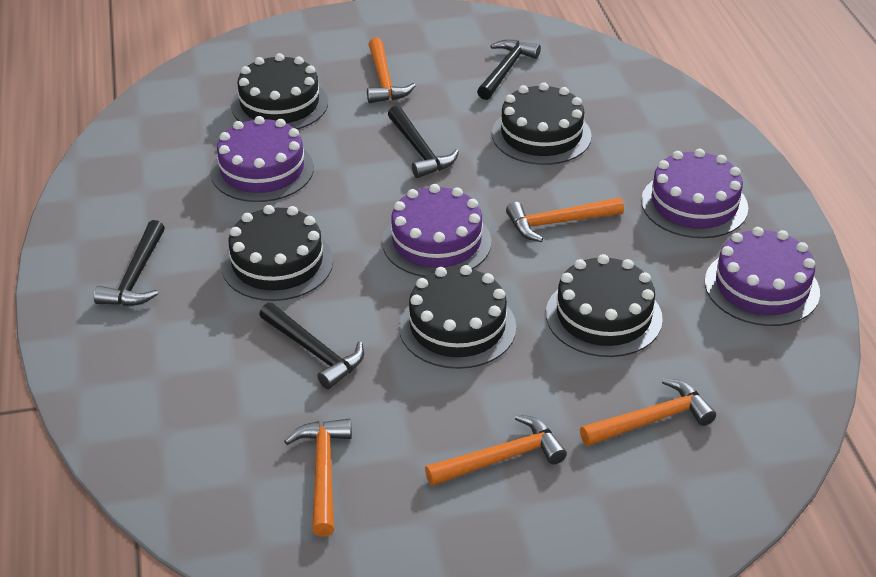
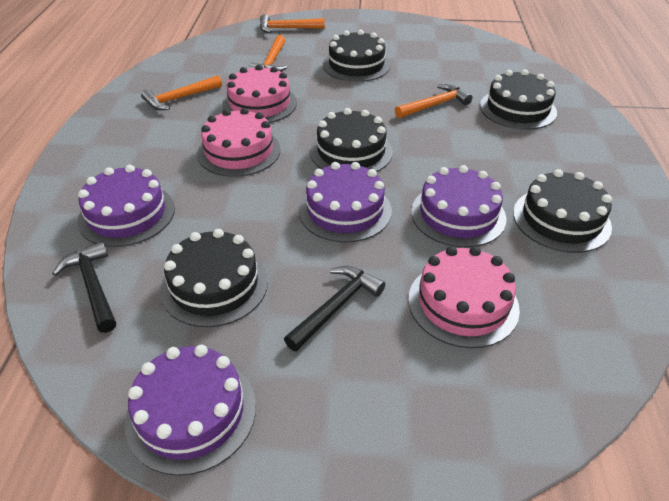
black hammer: 4 -> 2
orange hammer: 5 -> 4
pink cake: 0 -> 3

